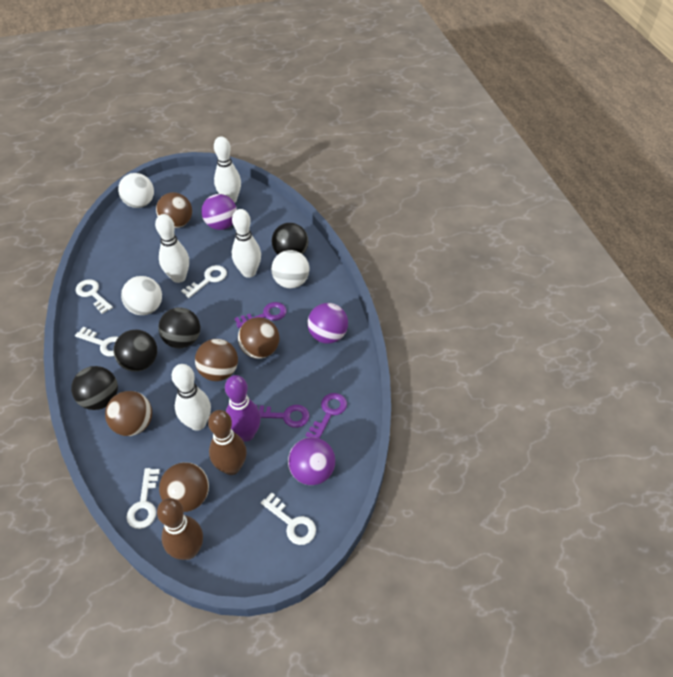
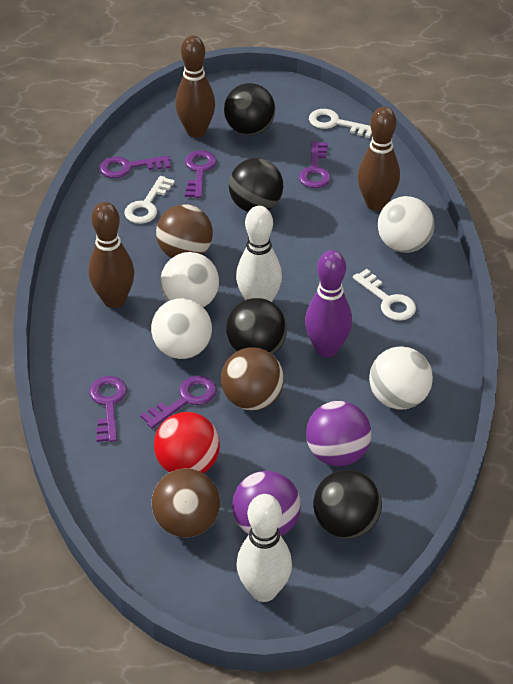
brown ball: 5 -> 3
brown bowling pin: 2 -> 3
purple ball: 3 -> 2
purple key: 3 -> 5
red ball: 0 -> 1
white ball: 3 -> 4
white bowling pin: 4 -> 2
white key: 5 -> 3

